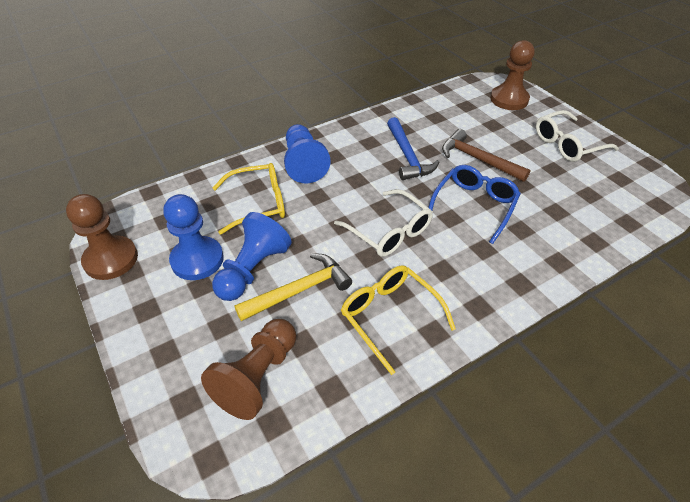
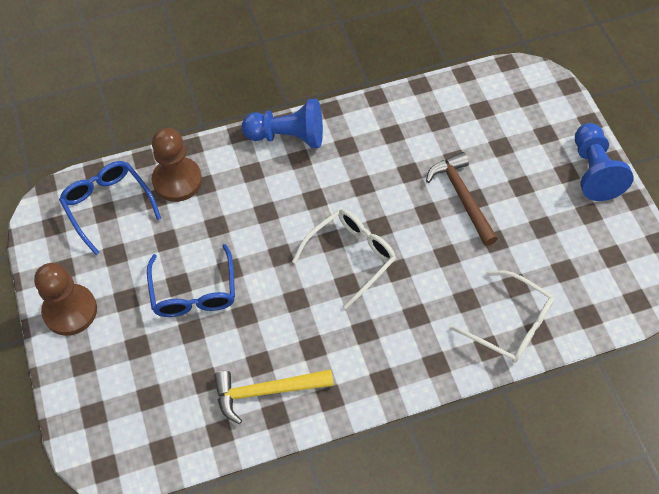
blue glasses: 1 -> 2
blue hammer: 1 -> 0
blue pawn: 3 -> 2
brown pawn: 3 -> 2
yellow glasses: 2 -> 0

